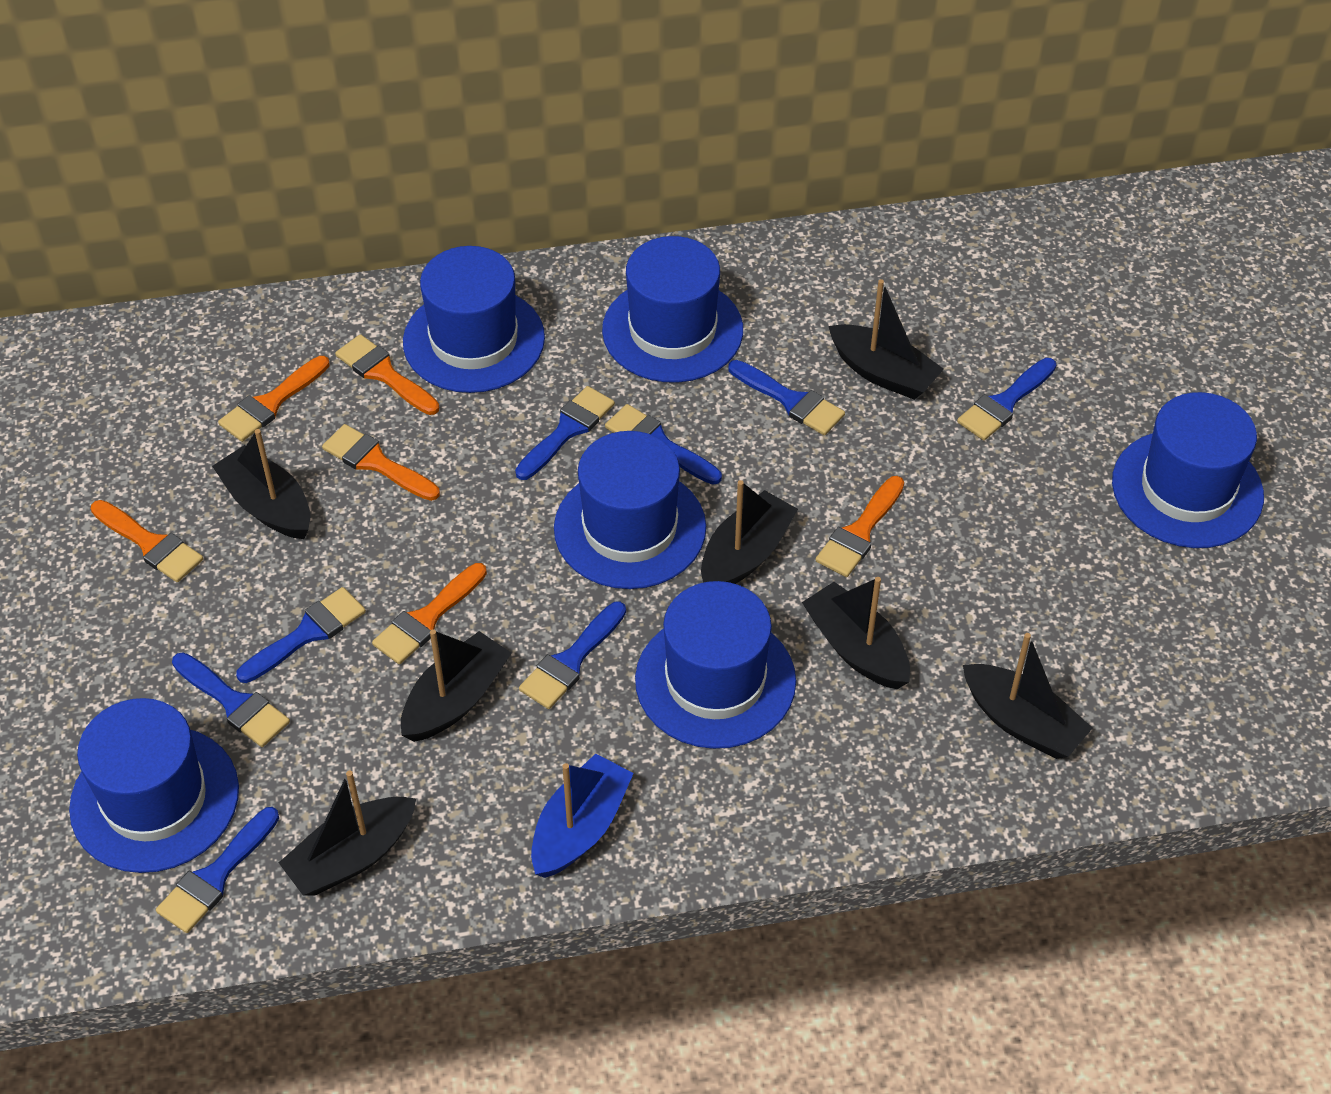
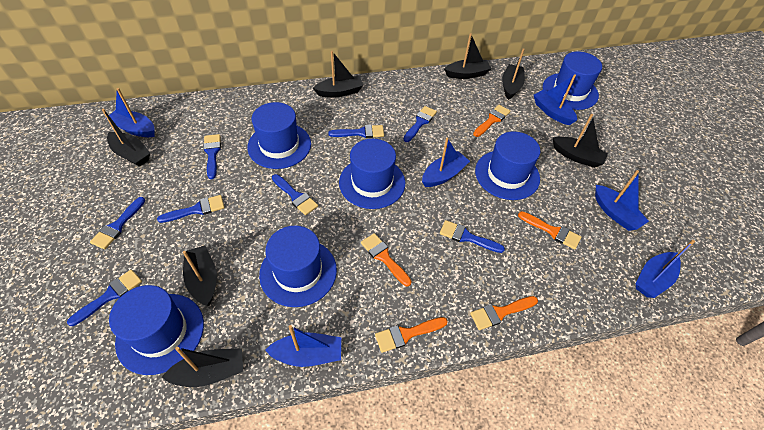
blue boat: 1 -> 6
orange brush: 6 -> 5

